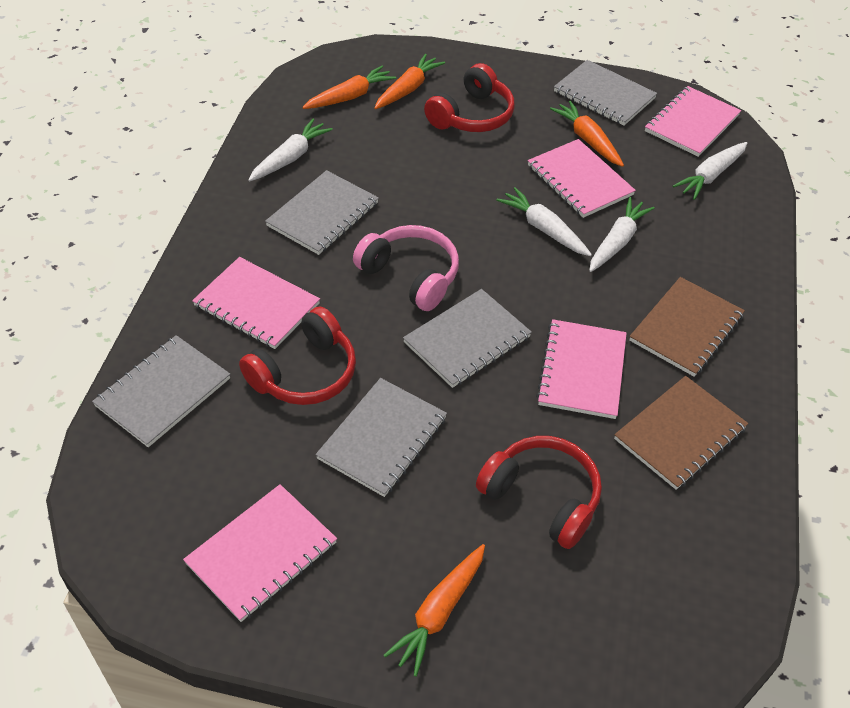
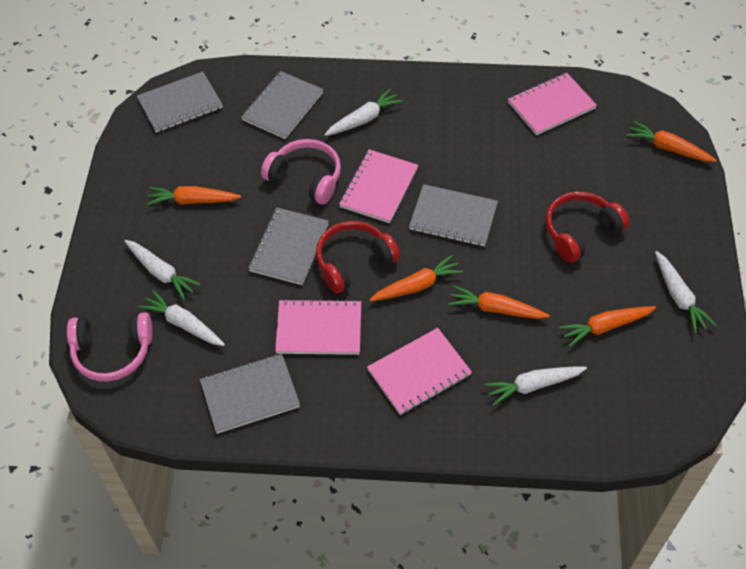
brown notebook: 2 -> 0
orange carrot: 4 -> 5
pink headphones: 1 -> 2
pink notebook: 5 -> 4
red headphones: 3 -> 2
white carrot: 4 -> 5

